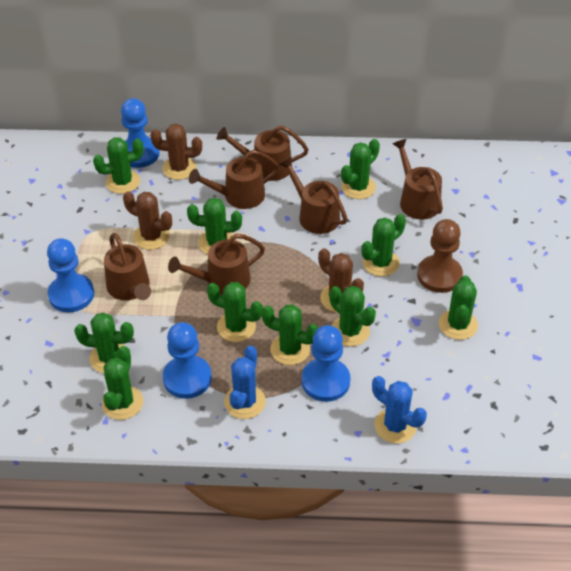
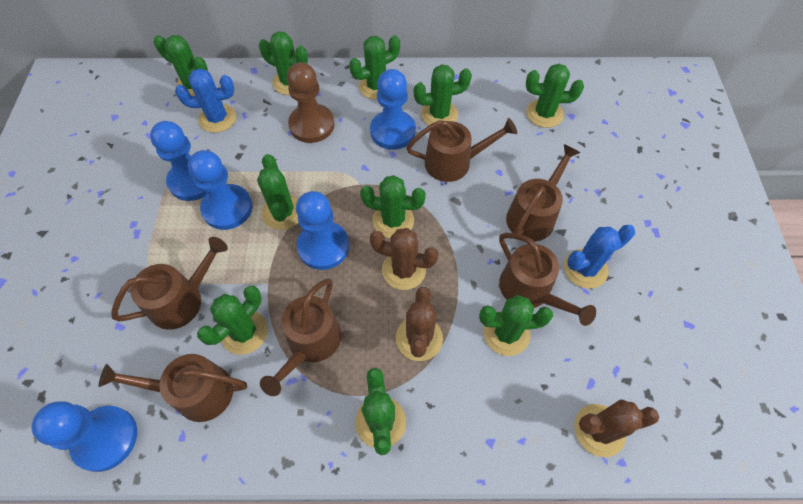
blue pawn: 4 -> 5

